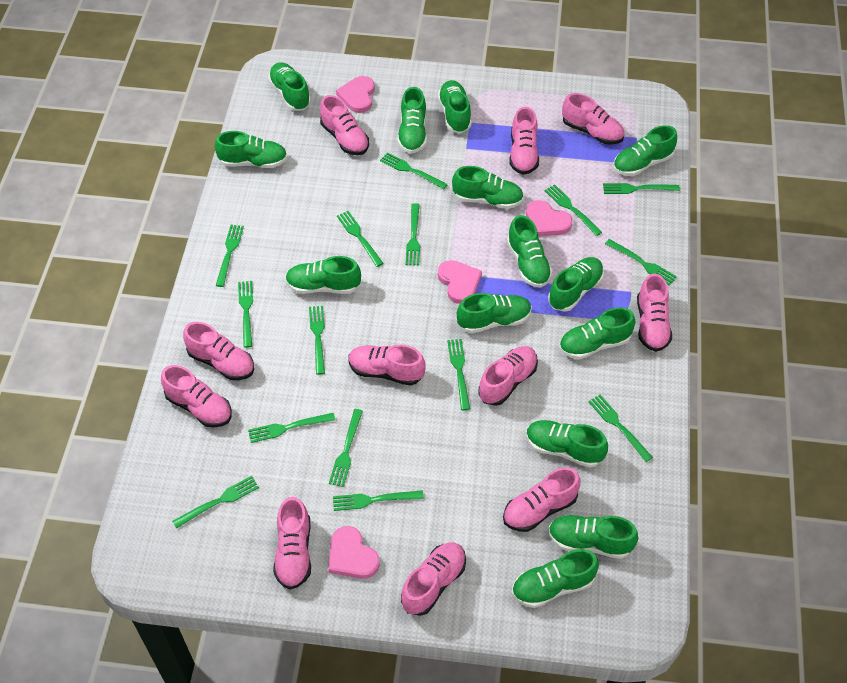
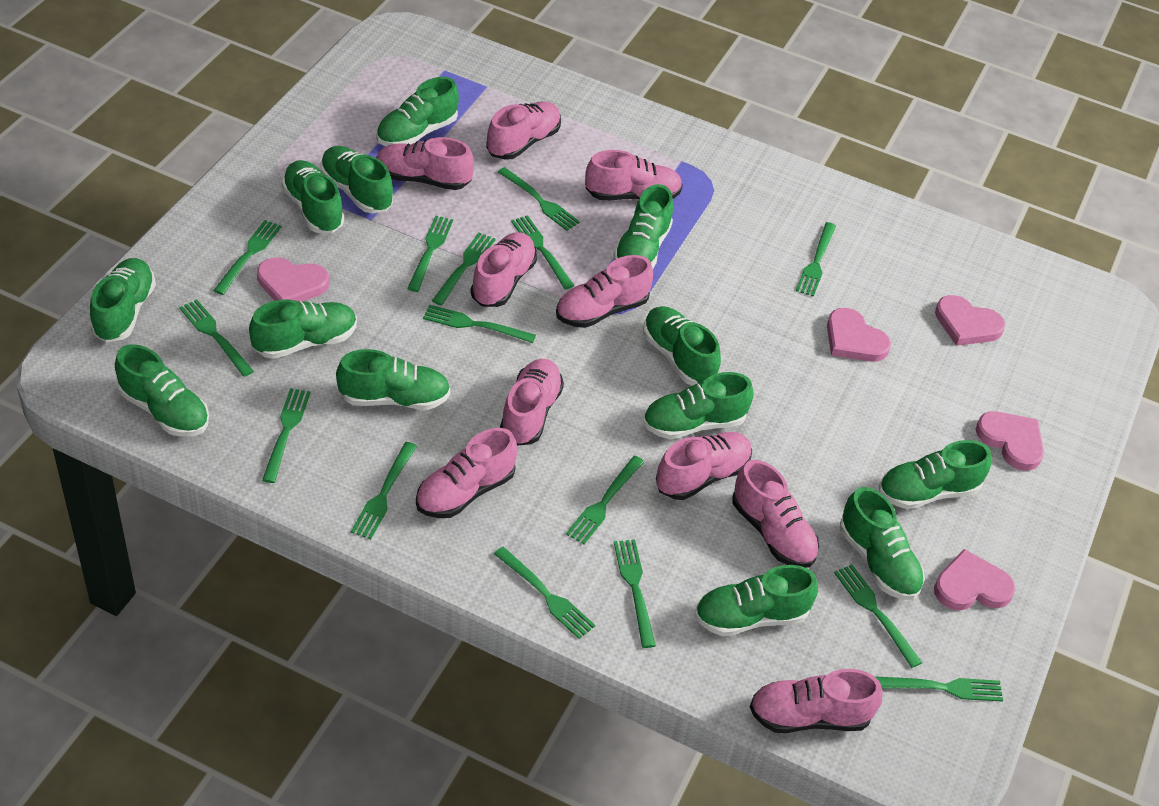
green shoe: 14 -> 13
pink heart: 4 -> 5
pink shoe: 11 -> 10

